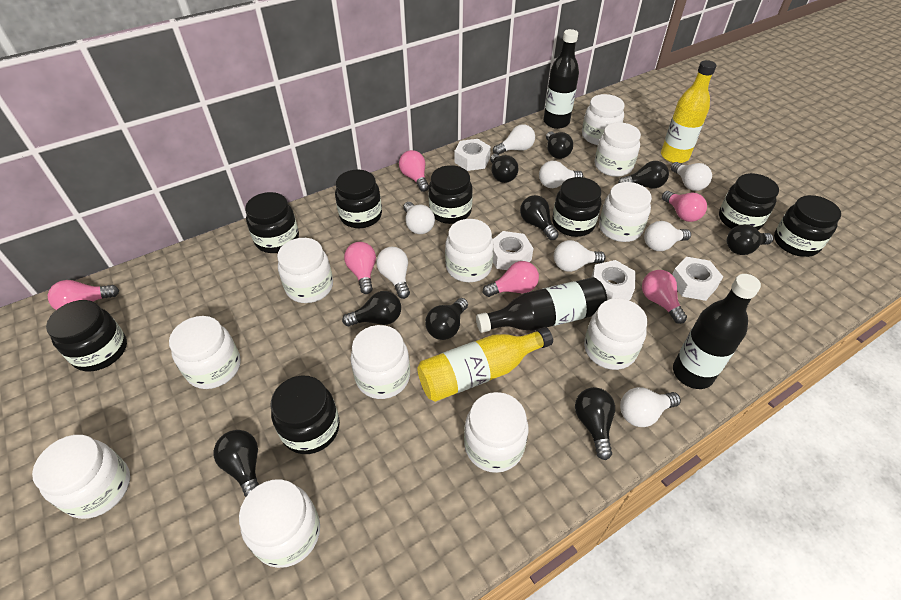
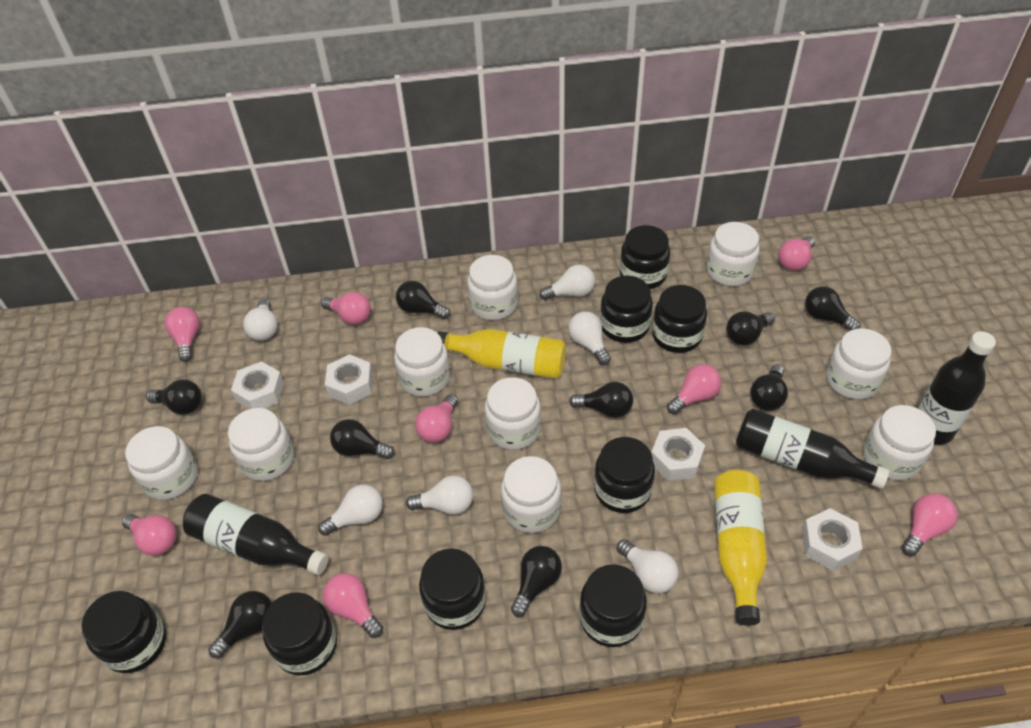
pink light bulb: 6 -> 8
white jar: 11 -> 9
white light bulb: 8 -> 6

